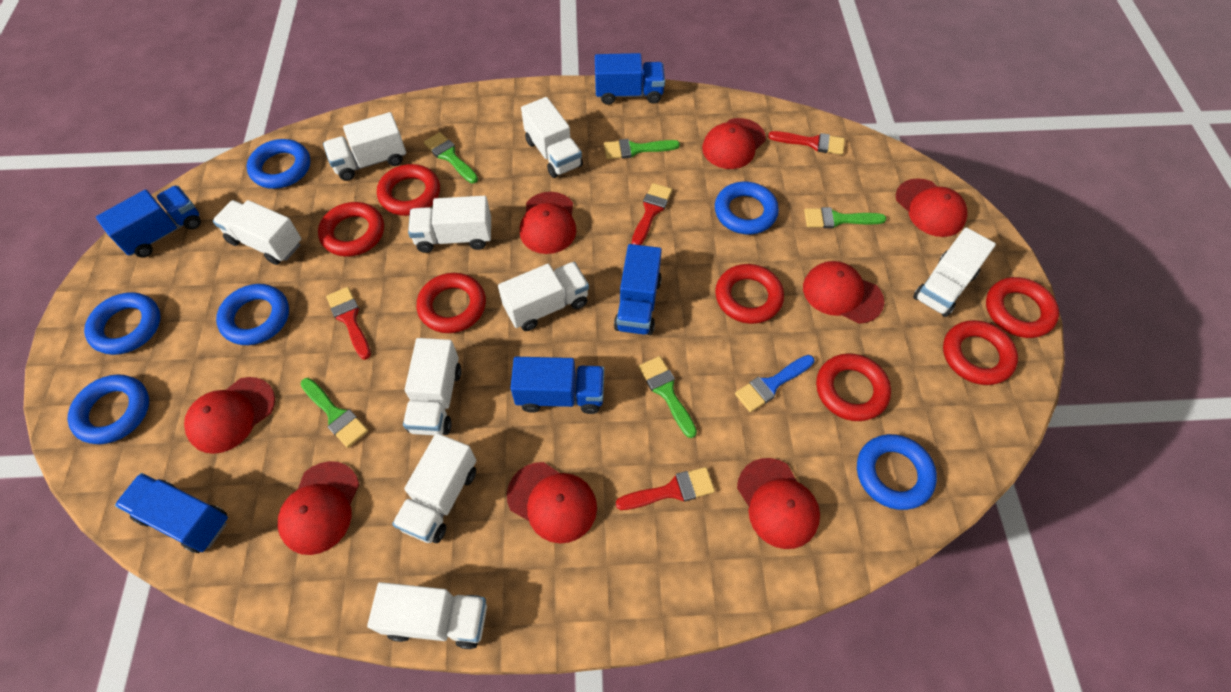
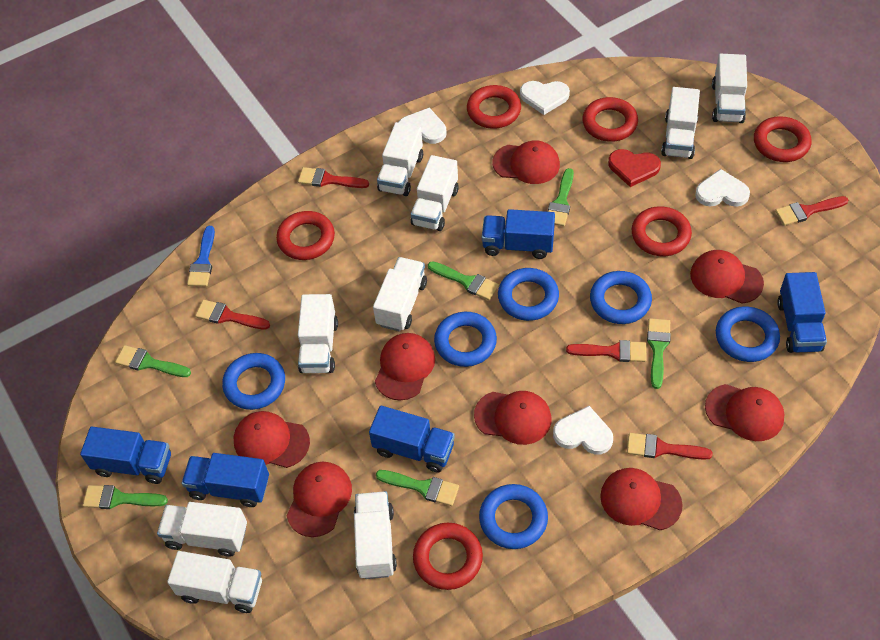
green brush: 5 -> 6
red brush: 4 -> 5
red heart: 0 -> 1
red ring: 7 -> 6
white heart: 0 -> 4

